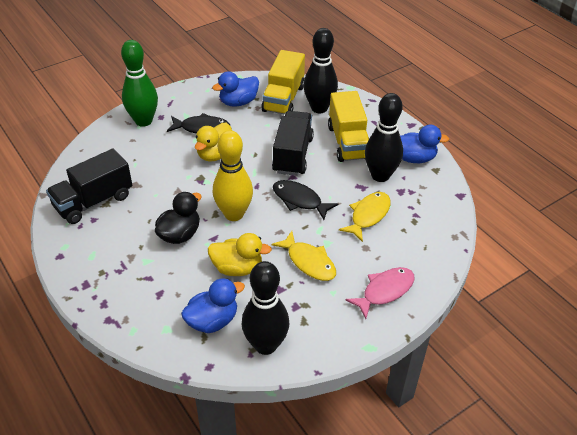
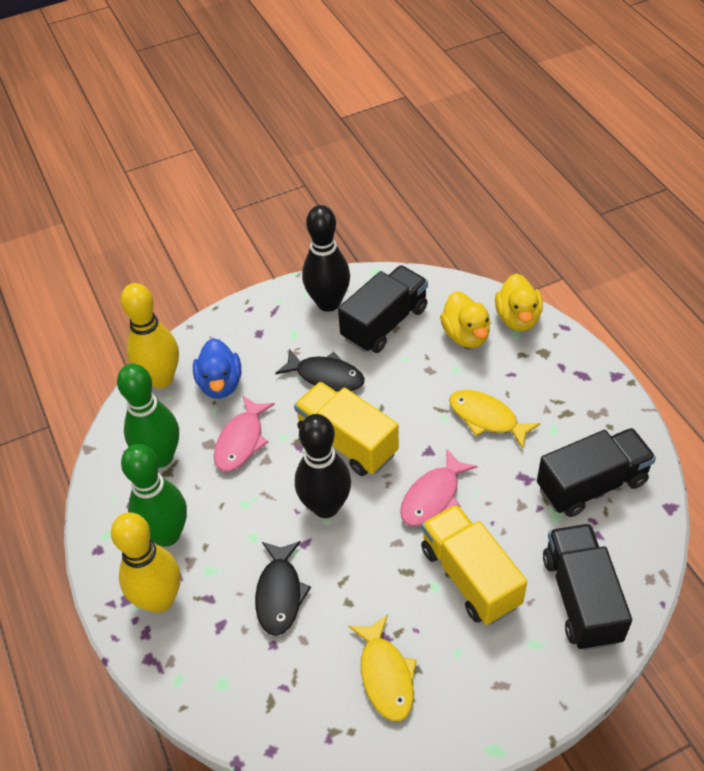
black bowling pin: 3 -> 2
black duck: 1 -> 0
black truck: 2 -> 3
blue duck: 3 -> 1
green bowling pin: 1 -> 2
pink fish: 1 -> 2
yellow bowling pin: 1 -> 2

